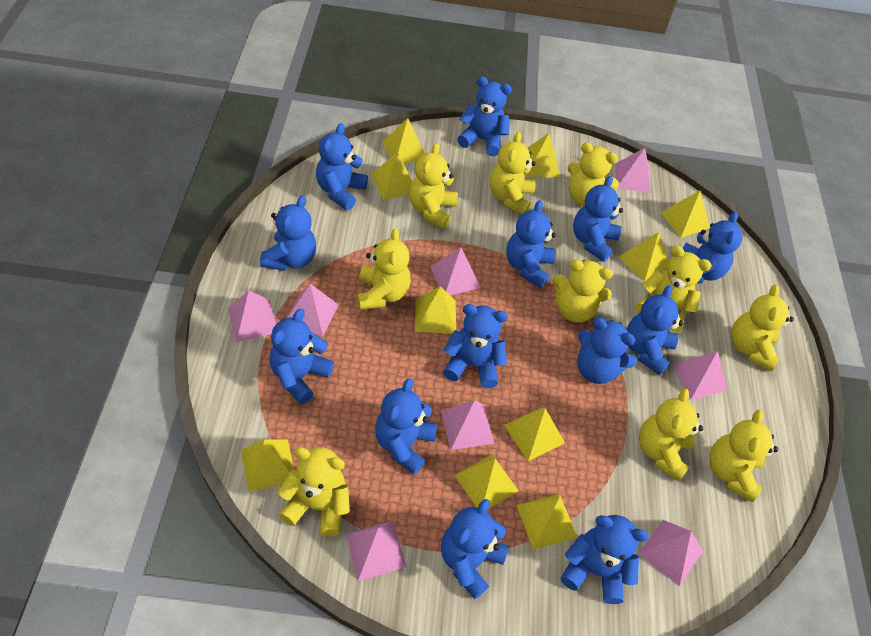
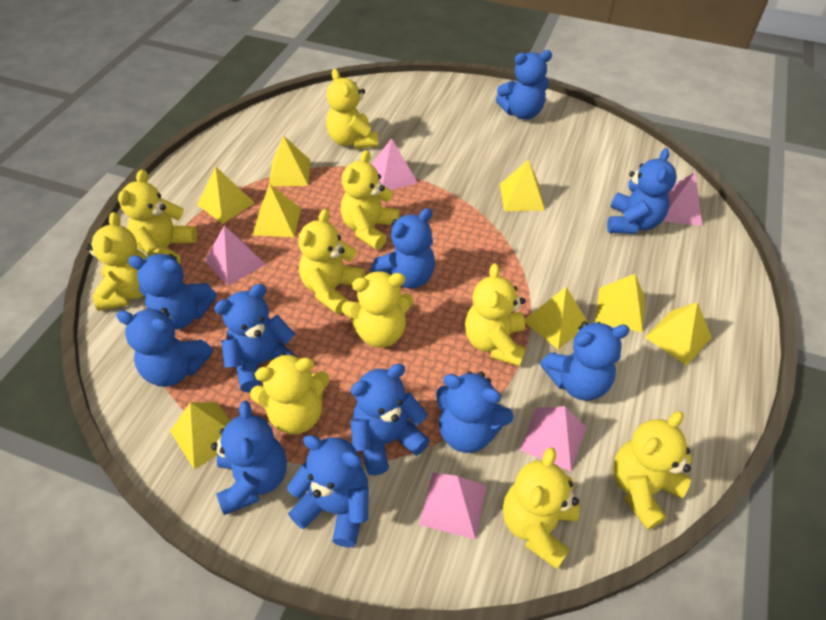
blue teddy bear: 13 -> 11
pink pyramid: 8 -> 5
yellow pyramid: 10 -> 8

